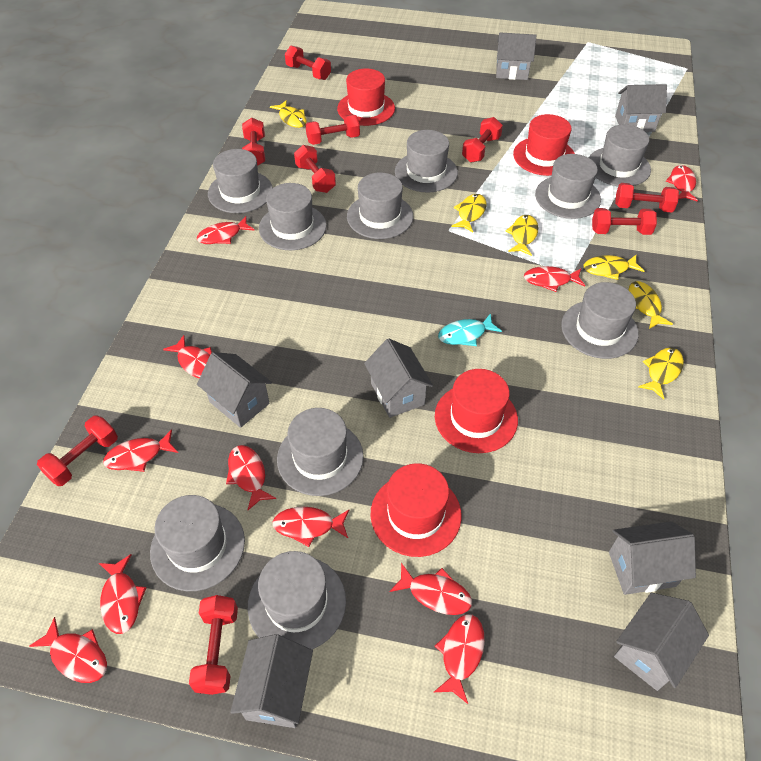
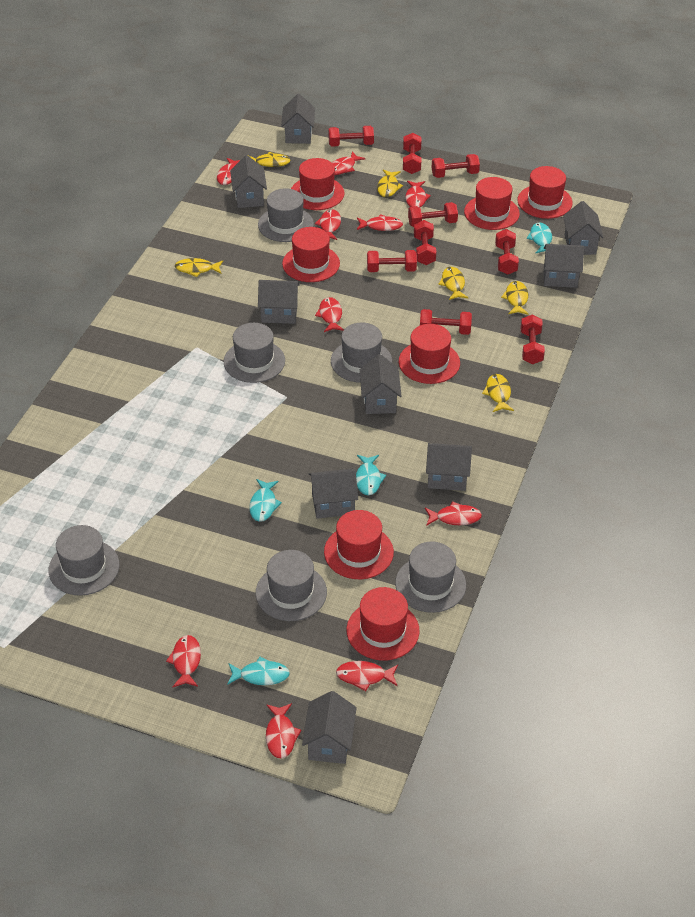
grey hat: 10 -> 6
grey house: 7 -> 9
red fish: 11 -> 10
red hat: 4 -> 7
turquoise fish: 1 -> 4

